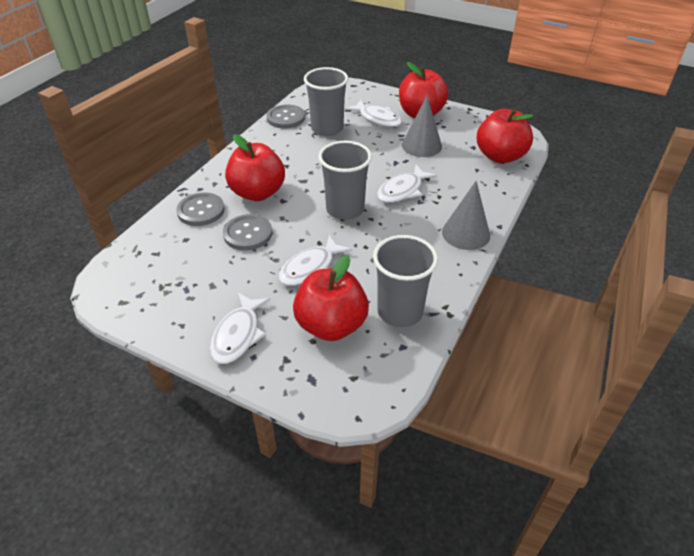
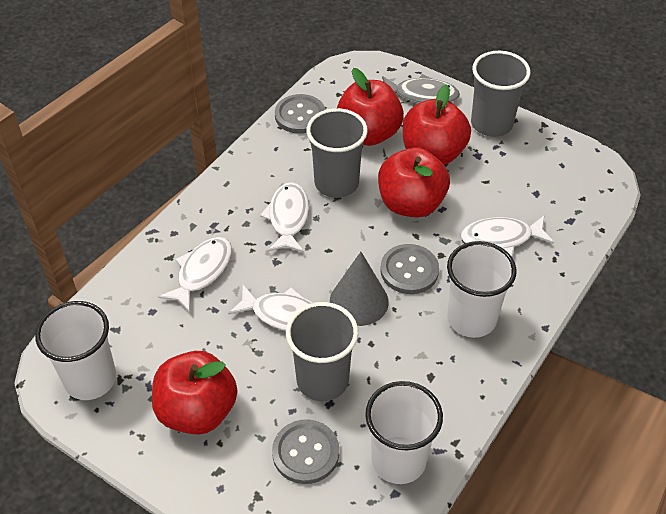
grey cone: 2 -> 1
grey fish: 0 -> 1
white cup: 0 -> 3

